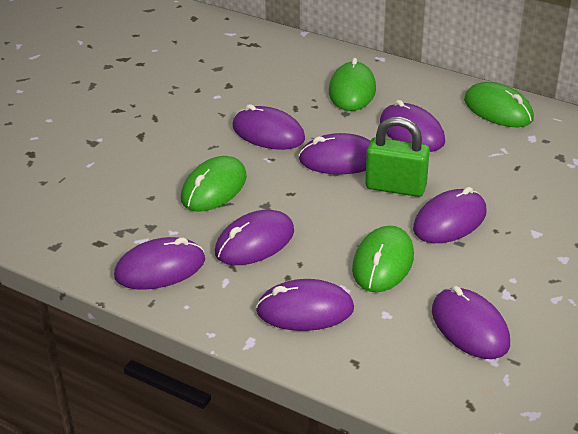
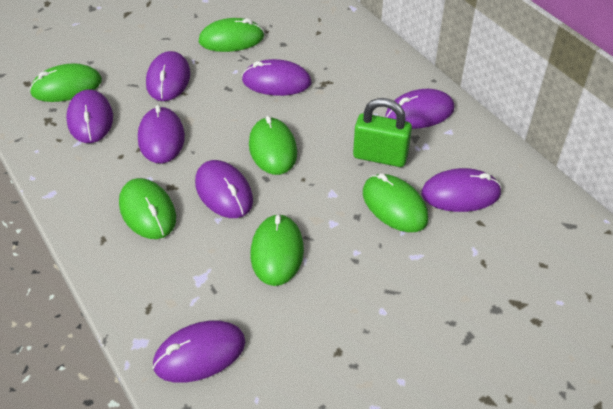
green mouse: 4 -> 6

